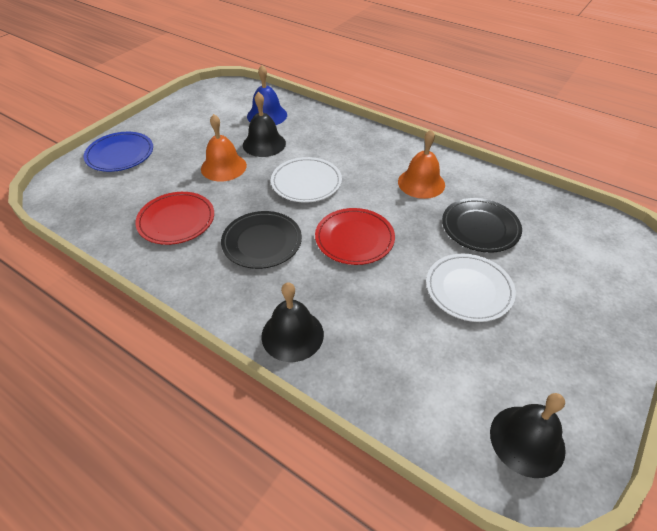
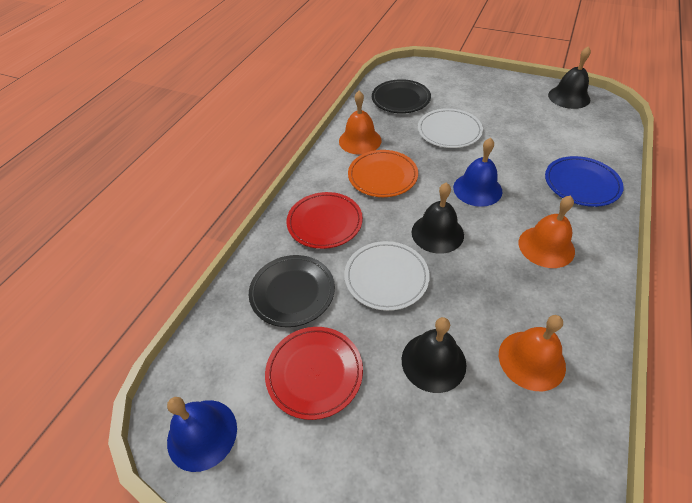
blue bell: 1 -> 2
orange bell: 2 -> 3
orange plate: 0 -> 1

